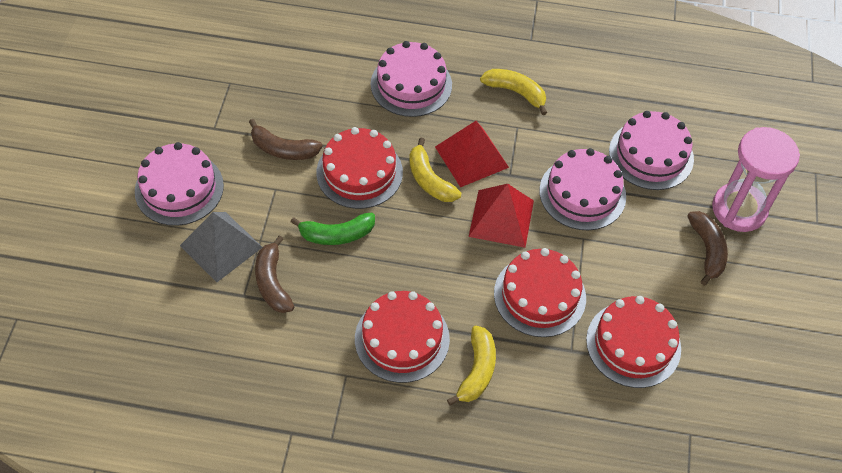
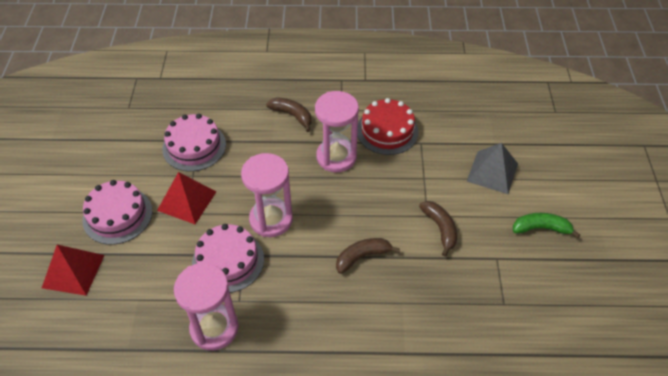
pink cake: 4 -> 3
pink hourglass: 1 -> 3
red cake: 4 -> 1
yellow banana: 3 -> 0

